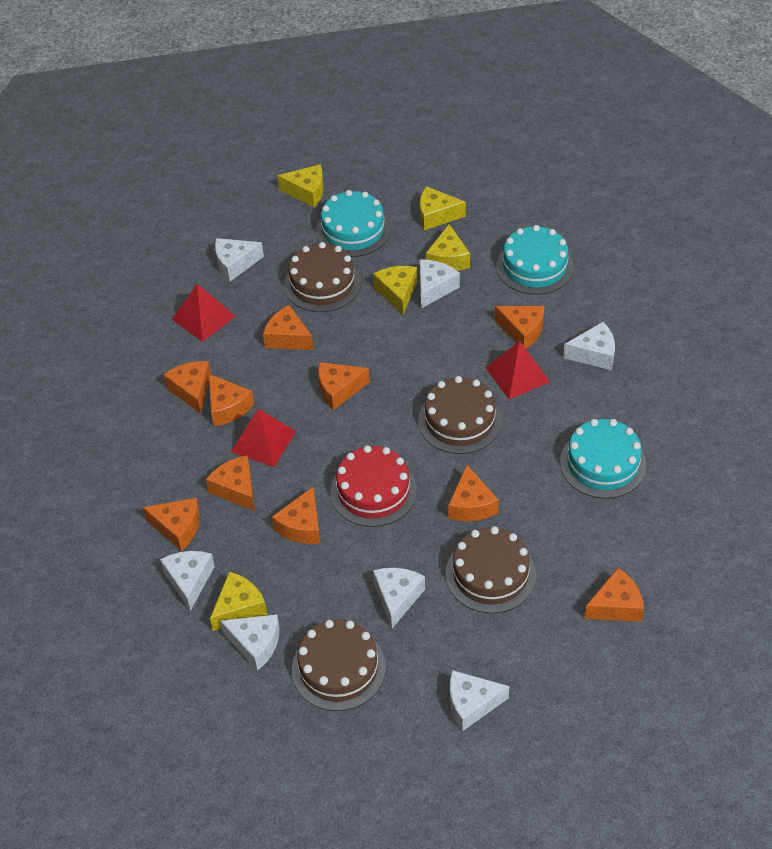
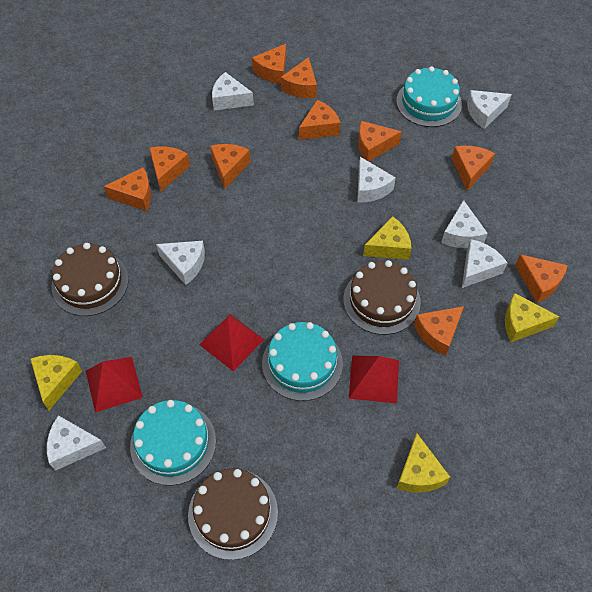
brown cake: 4 -> 3
red cake: 1 -> 0
yellow cheese: 5 -> 4

